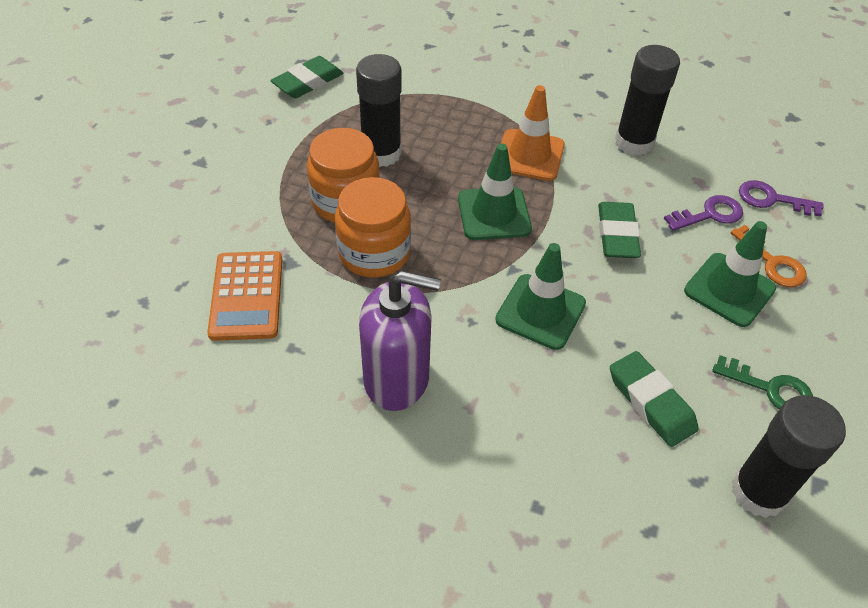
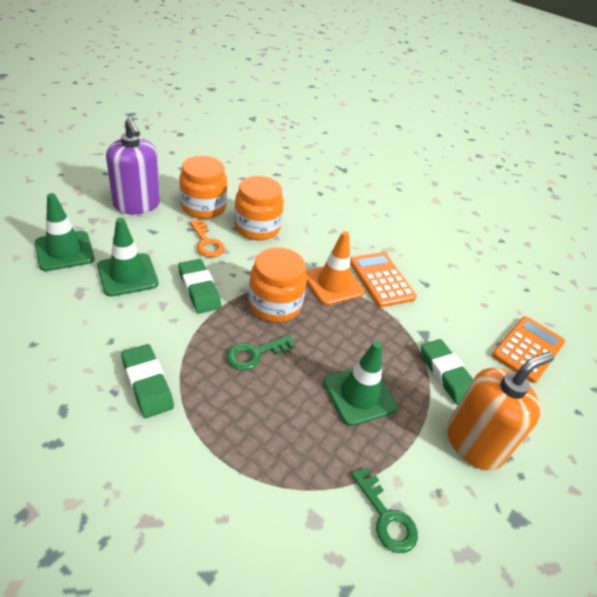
black glue stick: 3 -> 0
green key: 1 -> 2
orange calculator: 1 -> 2
orange jar: 2 -> 3
orange soap dispenser: 0 -> 1
purple key: 2 -> 0

